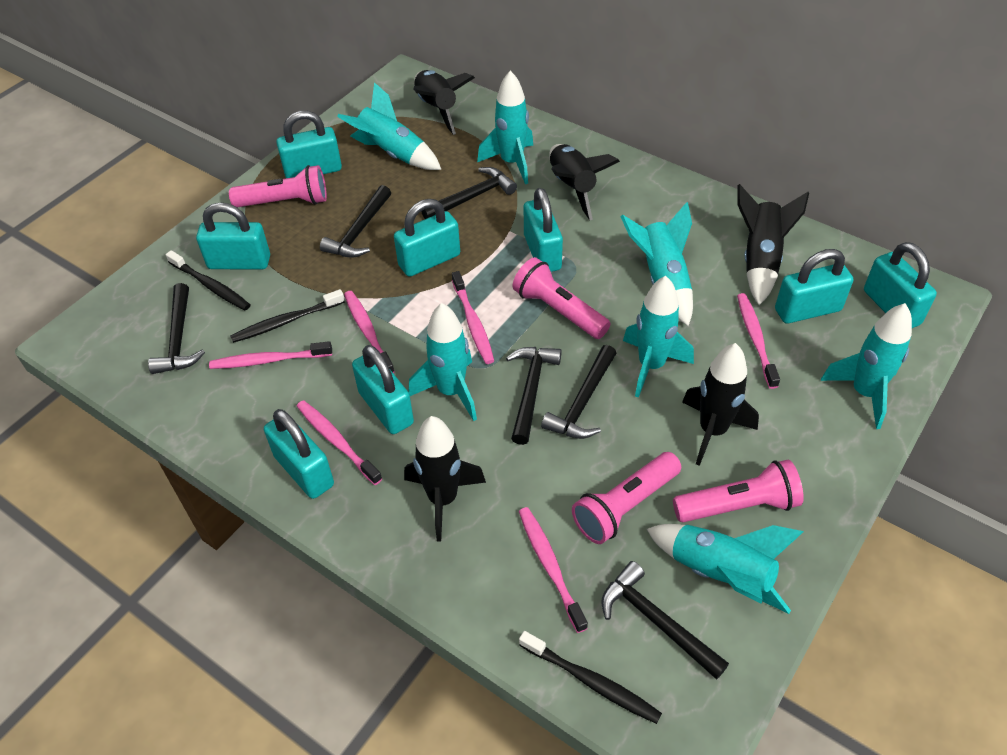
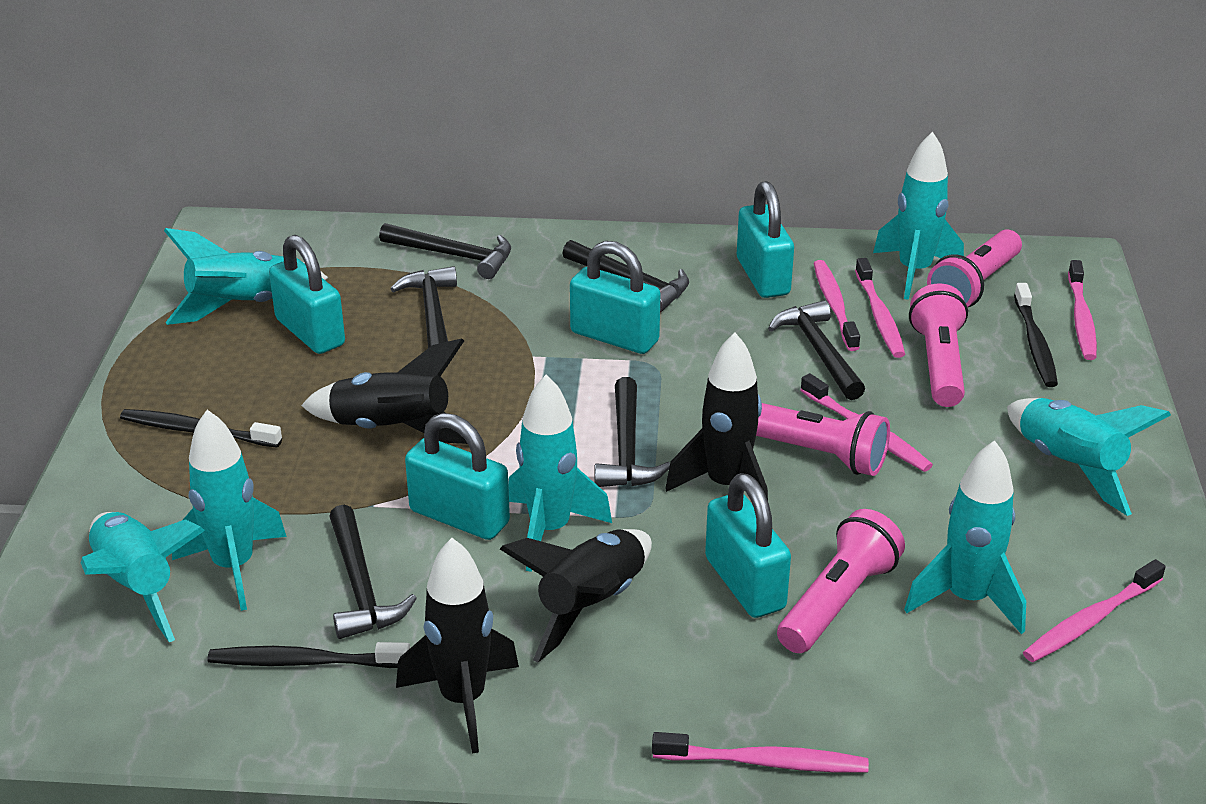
black rocket: 5 -> 4
turquoise padlock: 8 -> 5

